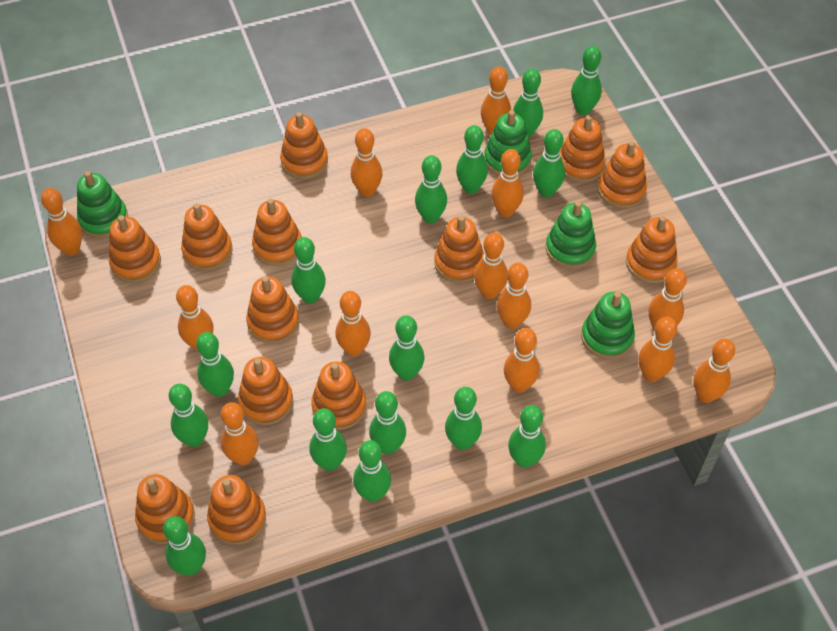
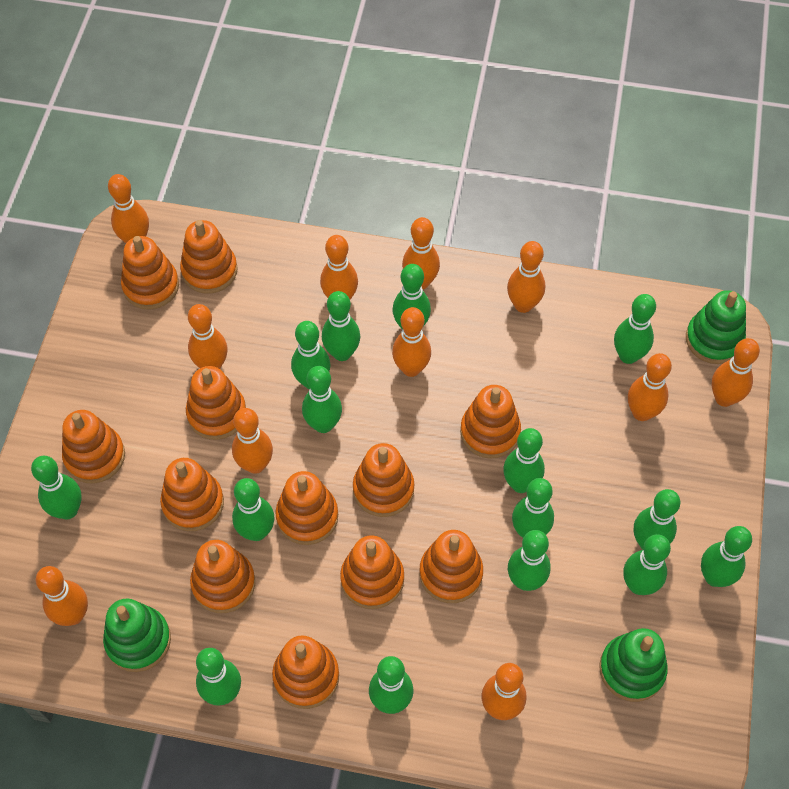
green stacking toy: 4 -> 3
orange bowling pin: 13 -> 11
orange stacking toy: 13 -> 12

